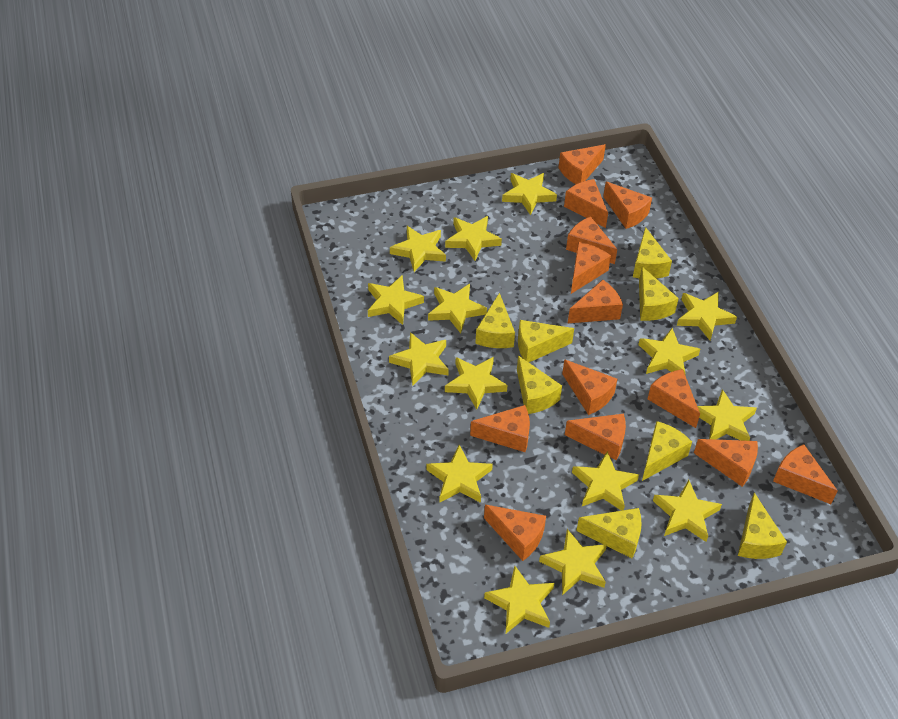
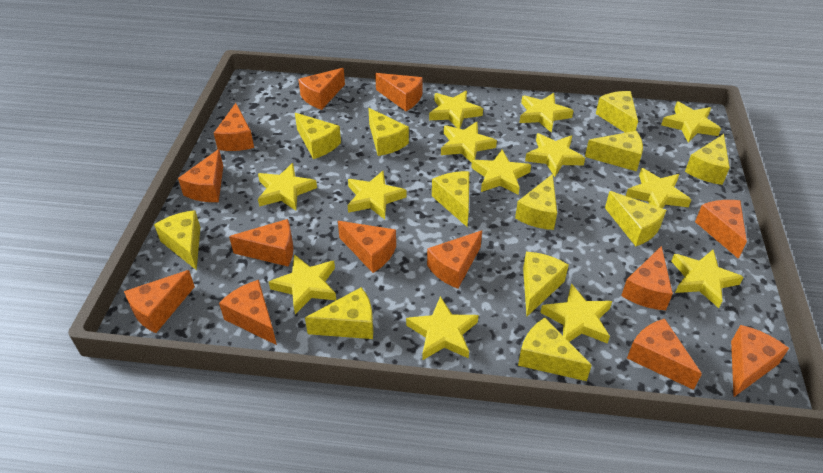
yellow cheese: 8 -> 12
yellow star: 15 -> 13

